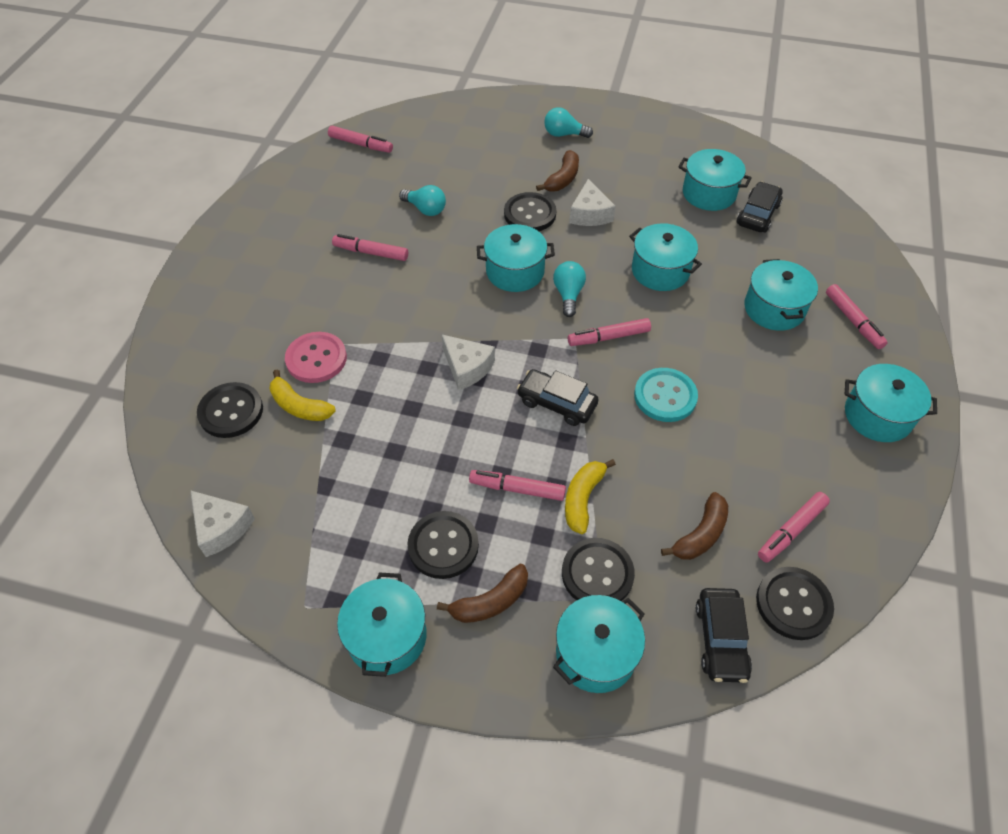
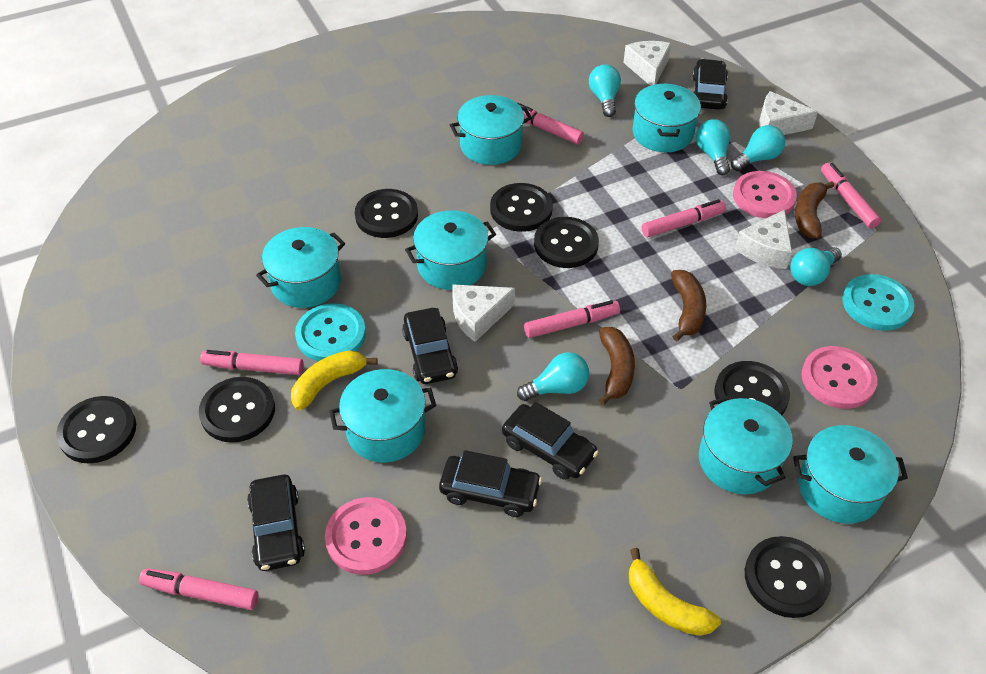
black button: 5 -> 7
black car: 3 -> 5
pink button: 1 -> 3
turquoise button: 1 -> 2
turquoise light bulb: 3 -> 5
white cheese: 3 -> 4

